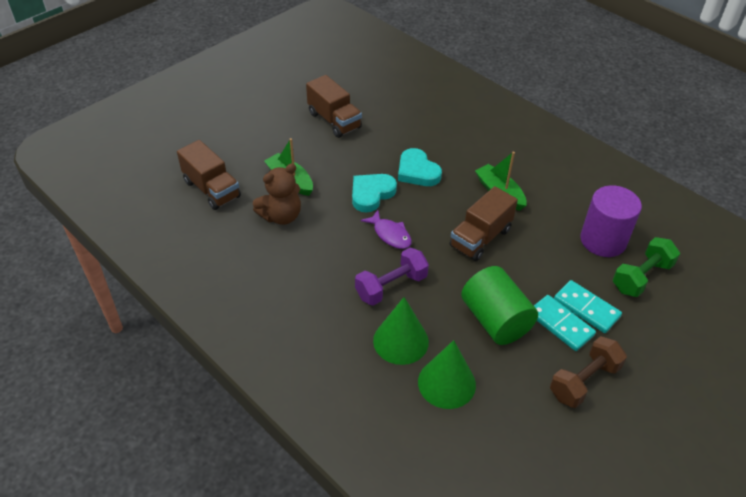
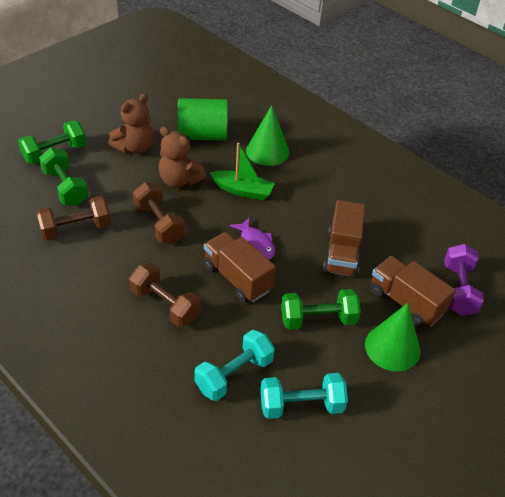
brown dumbbell: 1 -> 3
brown teddy bear: 1 -> 2
green boat: 2 -> 1
green dumbbell: 1 -> 3
purple cylinder: 1 -> 0
turquoise domino: 2 -> 0
turquoise dumbbell: 0 -> 2
turquoise heart: 2 -> 0

